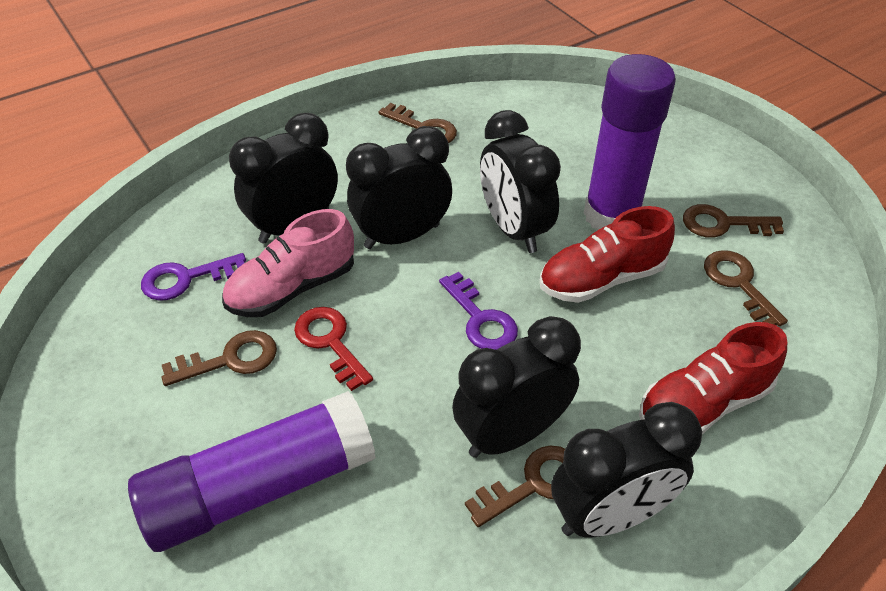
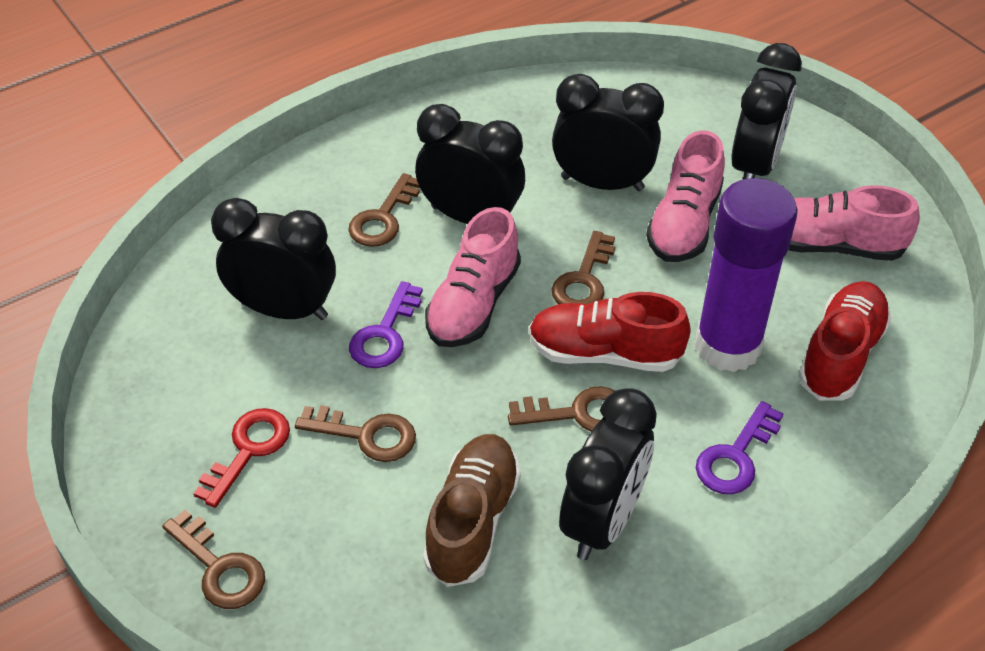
brown shoe: 0 -> 1
pink shoe: 1 -> 3
purple glue stick: 2 -> 1

